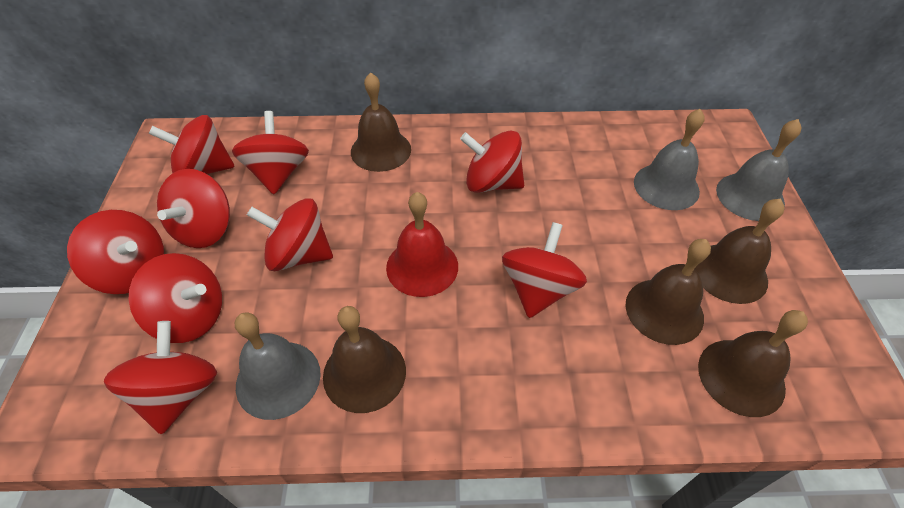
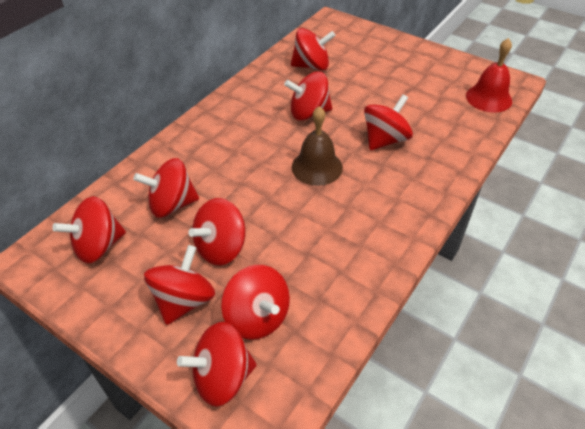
brown bell: 5 -> 1
grey bell: 3 -> 0

